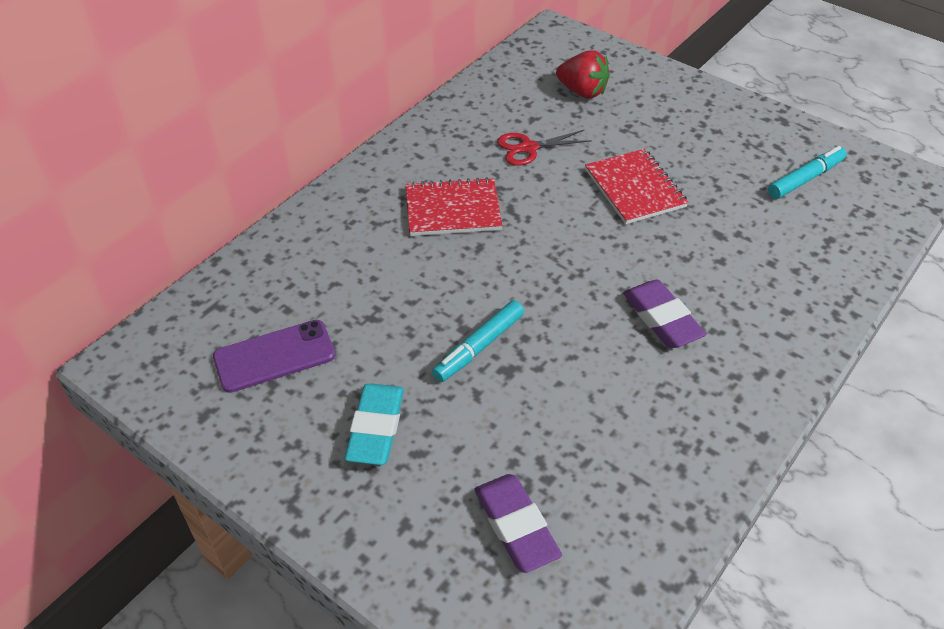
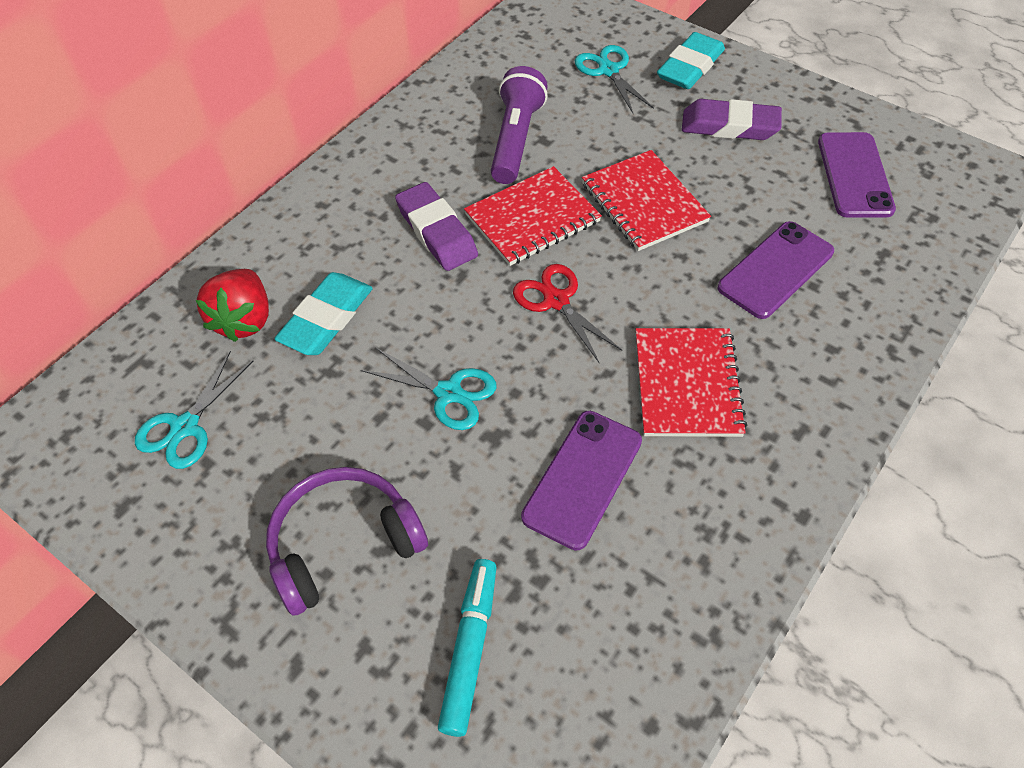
purple flashlight: 0 -> 1
purple headphones: 0 -> 1
purple phone: 1 -> 3
red notebook: 2 -> 3
turquoise eraser: 1 -> 2
turquoise marker: 2 -> 1
turquoise scissors: 0 -> 3

